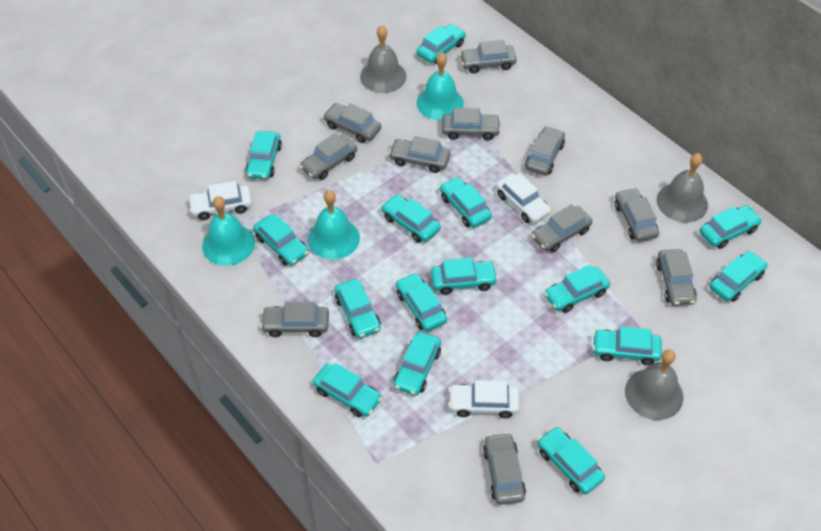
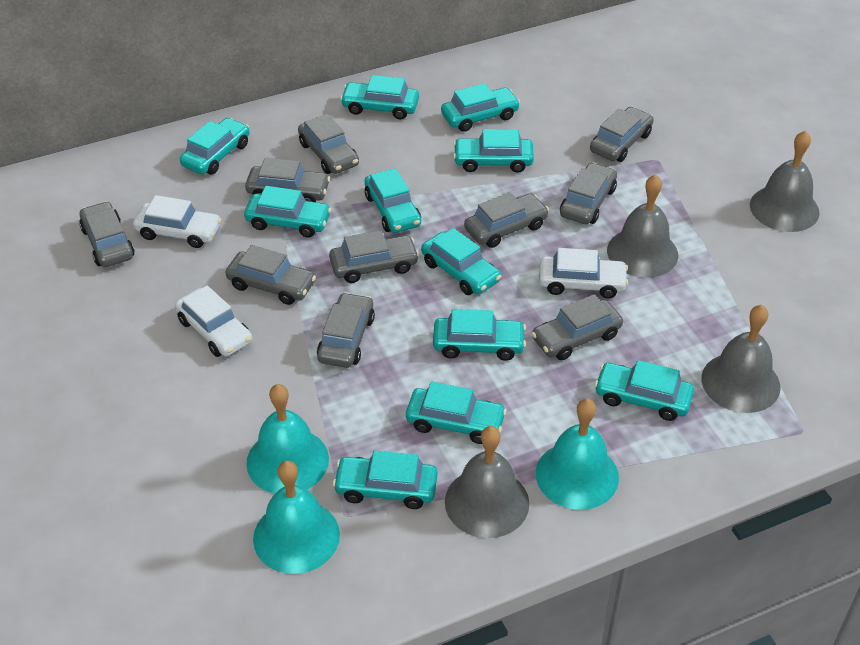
grey bell: 3 -> 4
grey car: 11 -> 10
turquoise car: 15 -> 11

